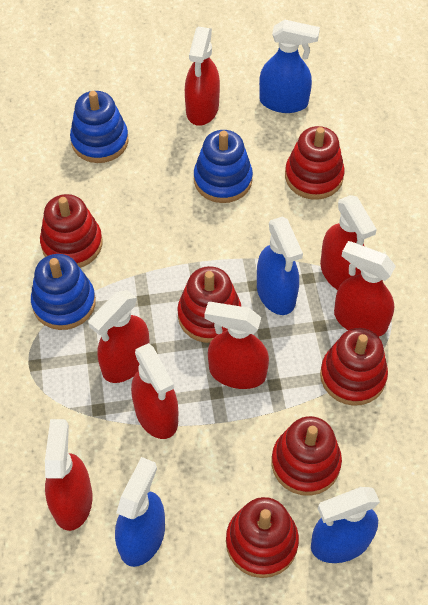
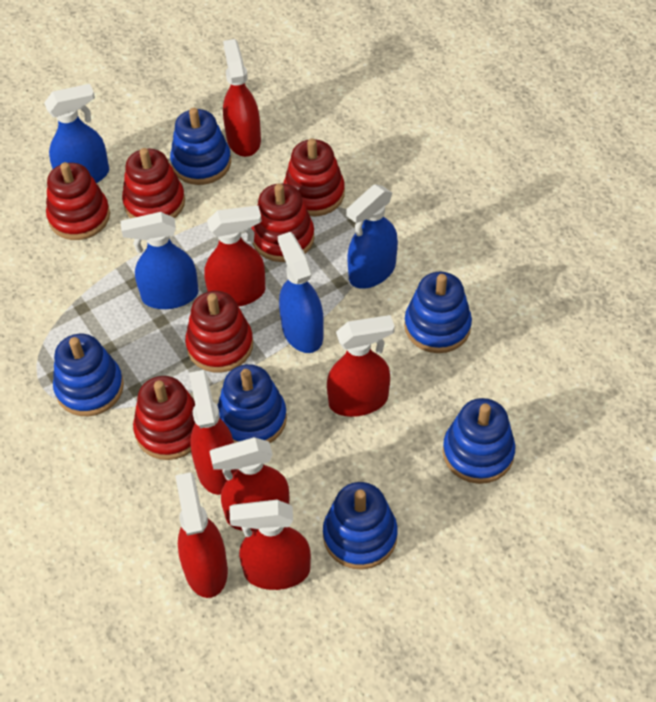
blue stacking toy: 3 -> 6

